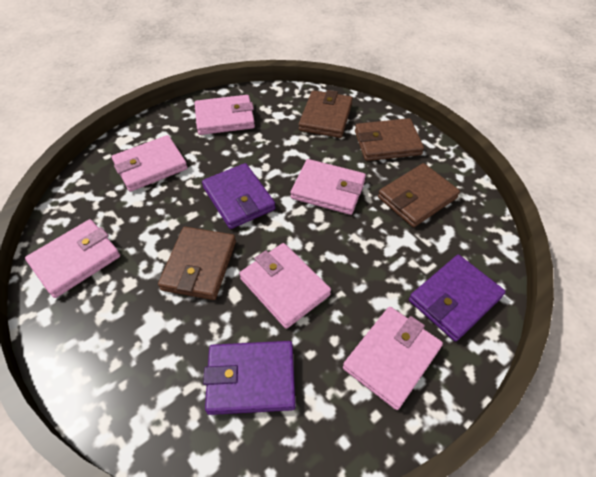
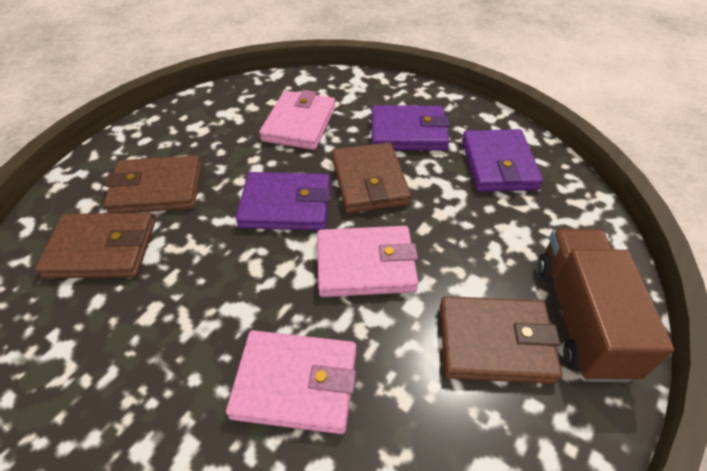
brown truck: 0 -> 1
pink wallet: 6 -> 3

